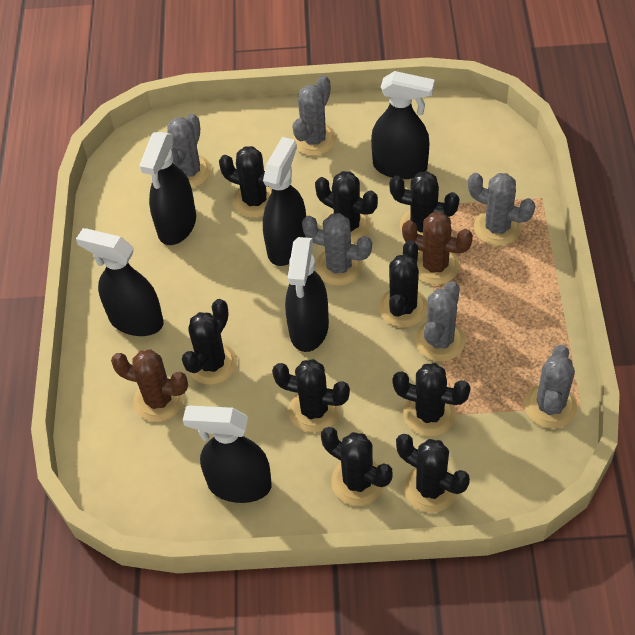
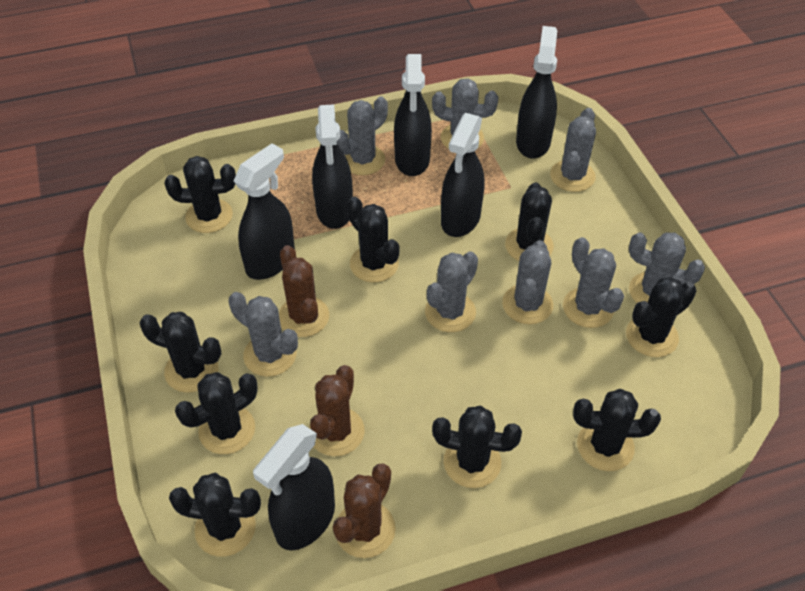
brown cactus: 2 -> 3
grey cactus: 6 -> 8

